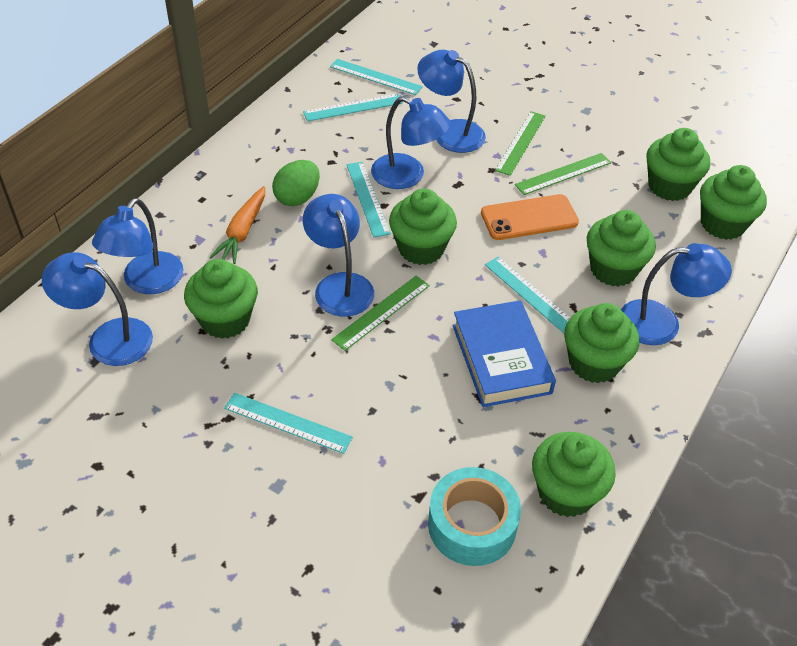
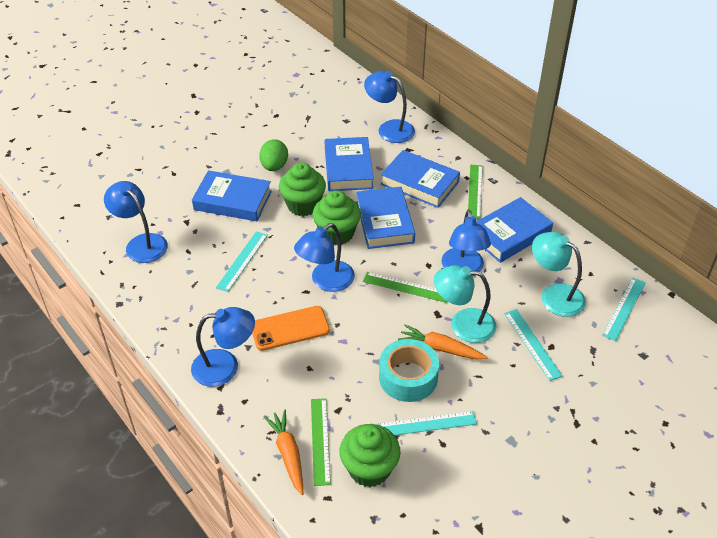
blue book: 1 -> 5
blue lamp: 6 -> 5
green cupcake: 7 -> 3
orange carrot: 1 -> 2
turquoise lamp: 0 -> 2
turquoise ruler: 5 -> 4

